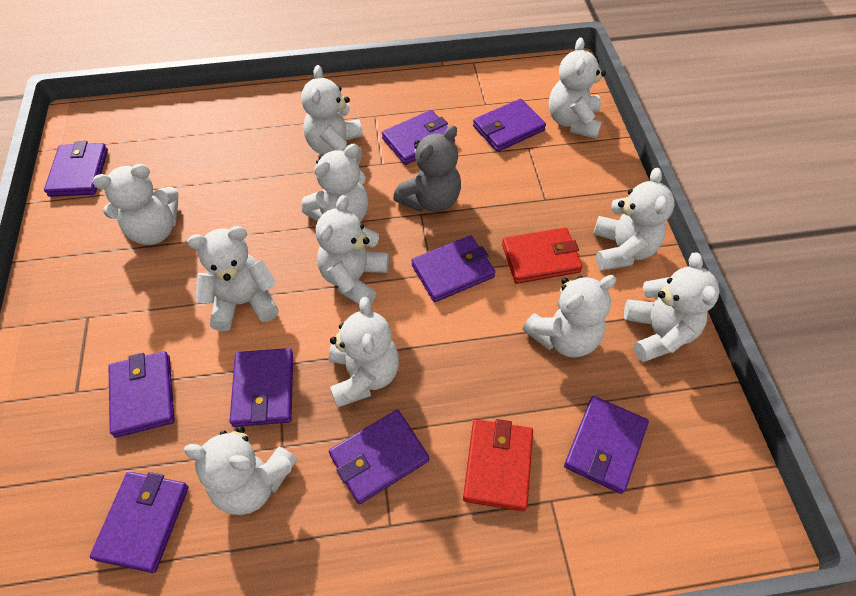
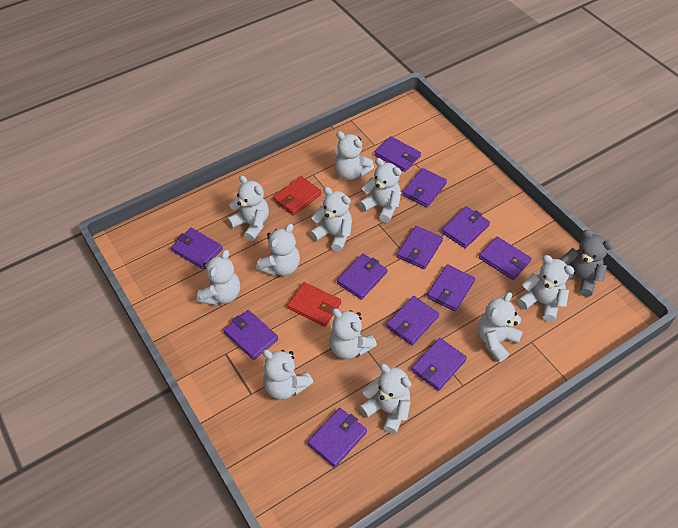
purple wallet: 9 -> 12

